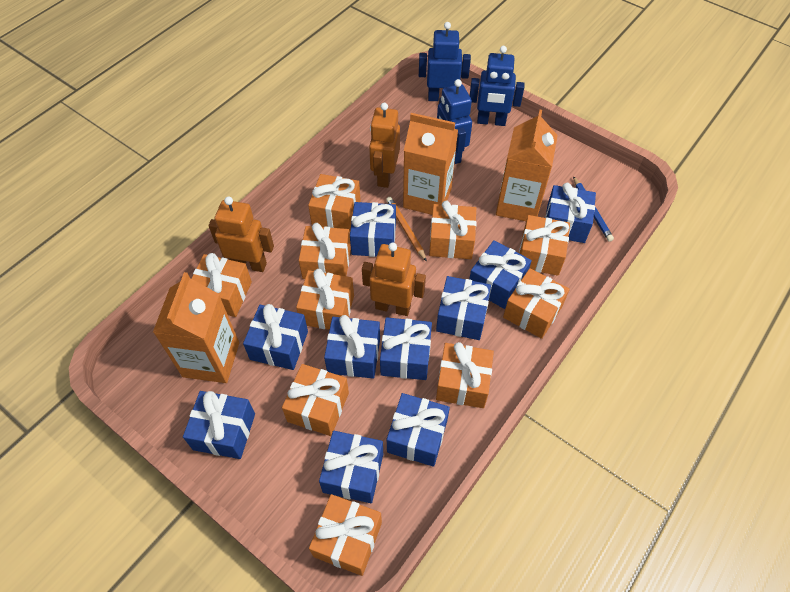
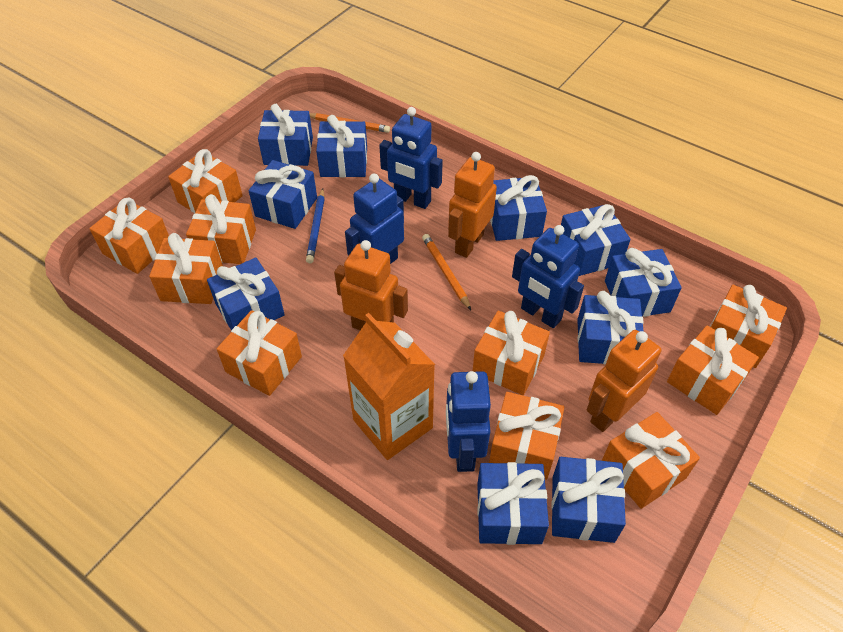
blue robot: 3 -> 4
orange carton: 3 -> 1
orange pencil: 1 -> 2

